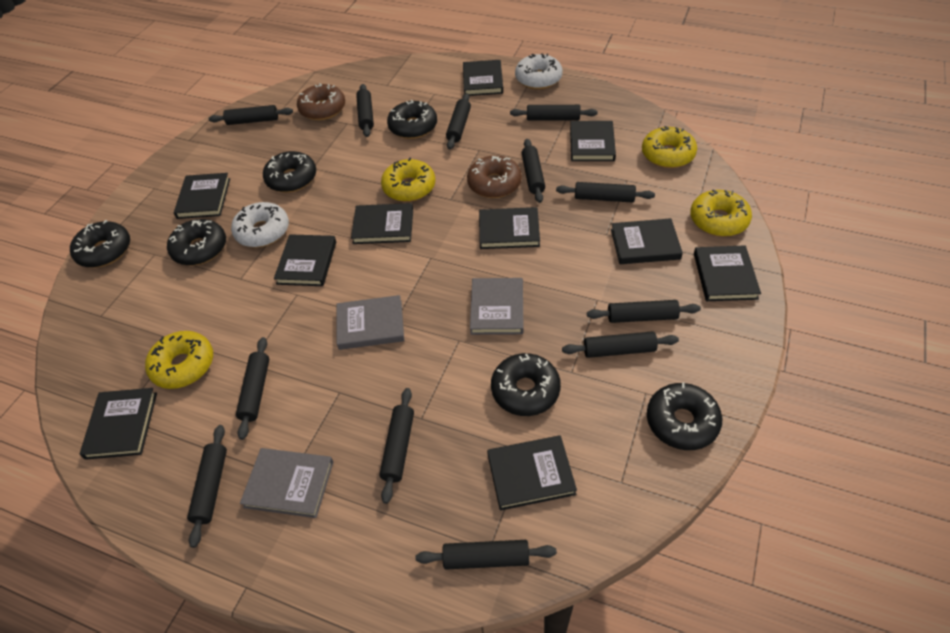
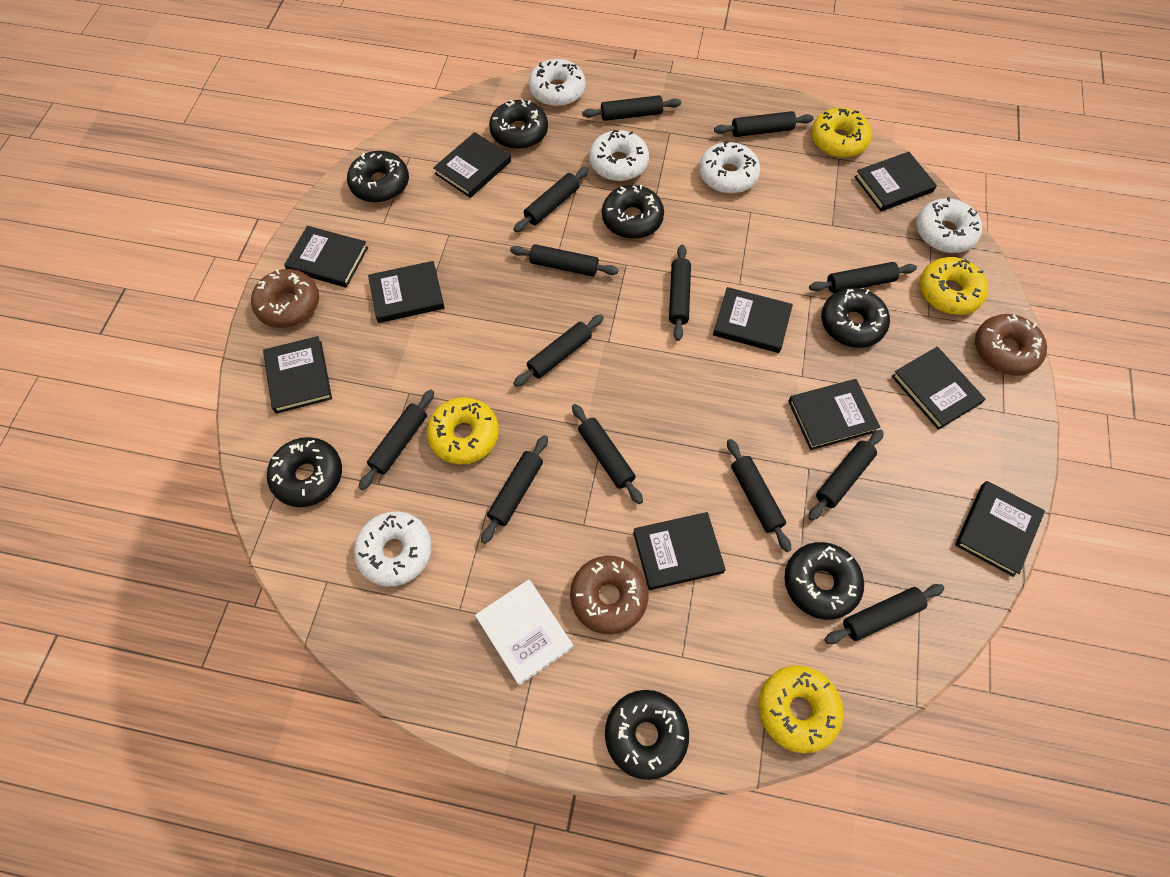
black donut: 6 -> 7
black rolling pin: 12 -> 13
brown donut: 2 -> 3
grey book: 3 -> 0
white book: 0 -> 1
white donut: 2 -> 5

